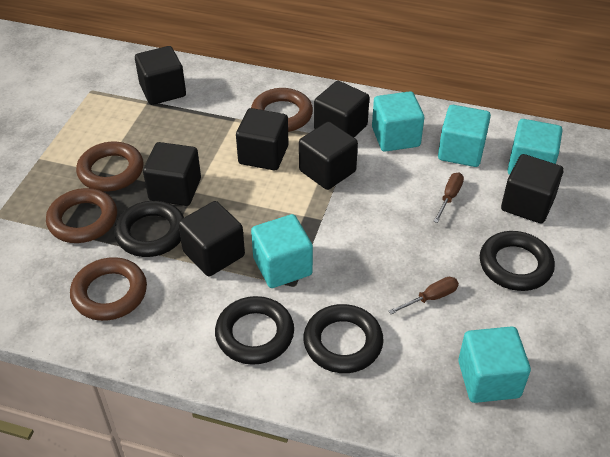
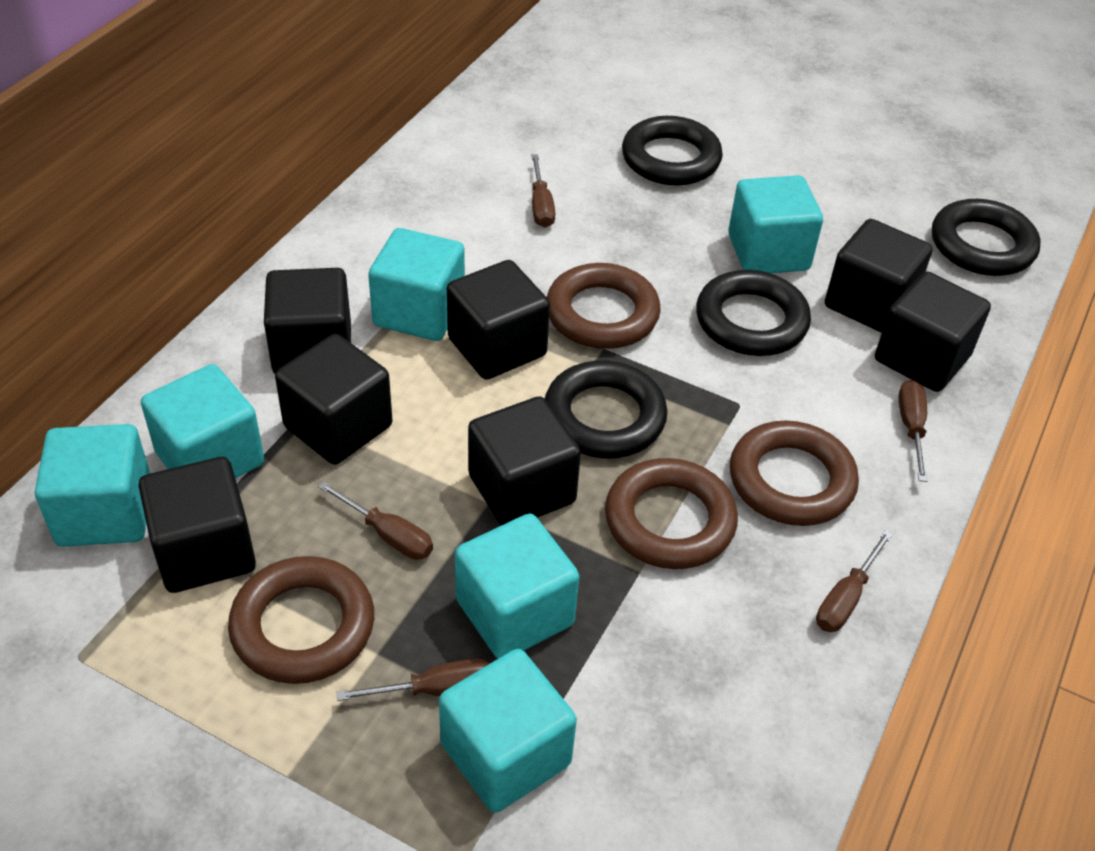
brown screwdriver: 2 -> 5
turquoise cube: 5 -> 6

